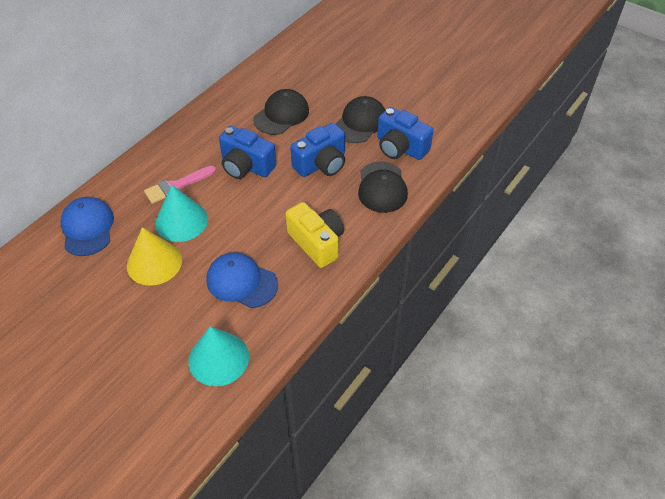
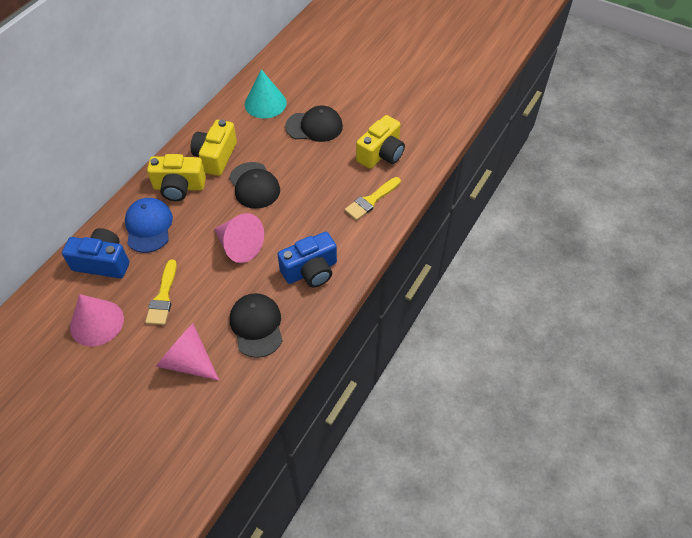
blue camera: 3 -> 2
blue cap: 2 -> 1
pink brush: 1 -> 0
pink cone: 0 -> 3
turquoise cone: 2 -> 1
yellow brush: 0 -> 2
yellow camera: 1 -> 3
yellow cone: 1 -> 0

